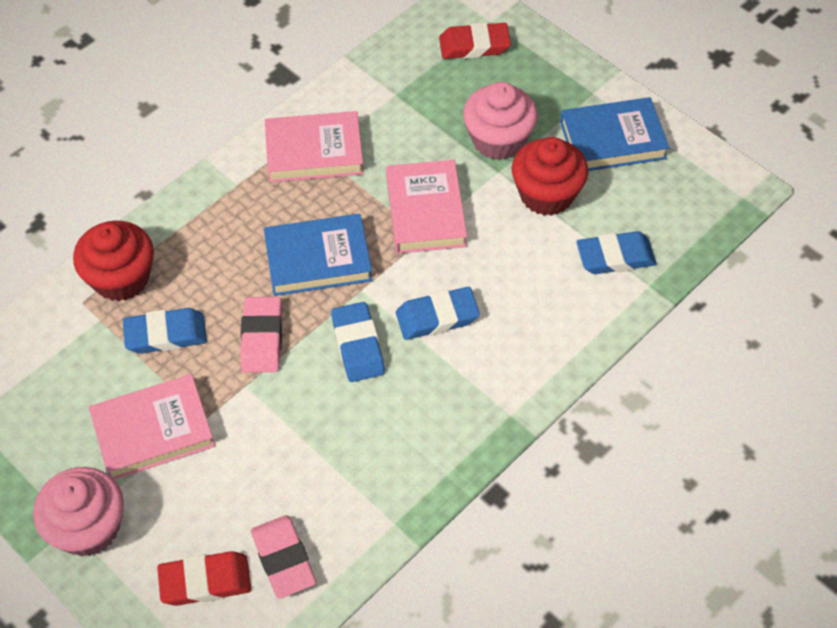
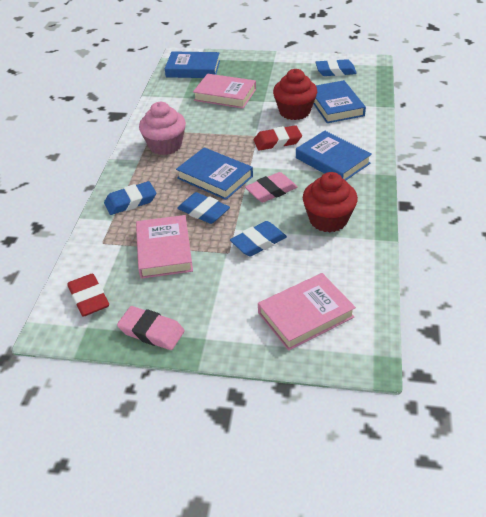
blue book: 2 -> 4
pink cupcake: 2 -> 1

